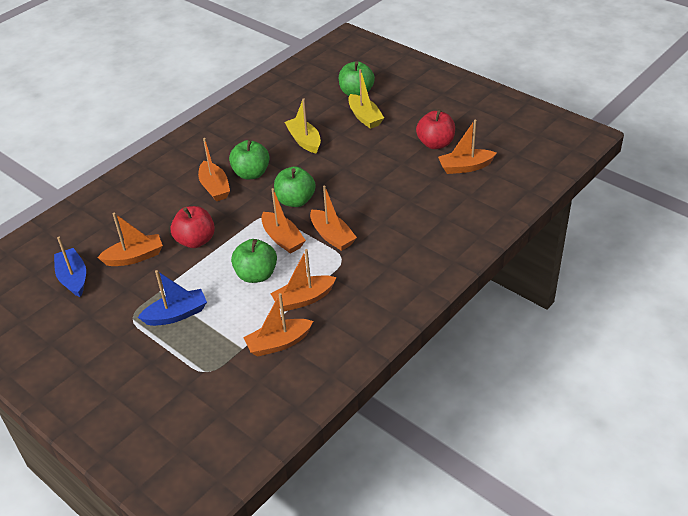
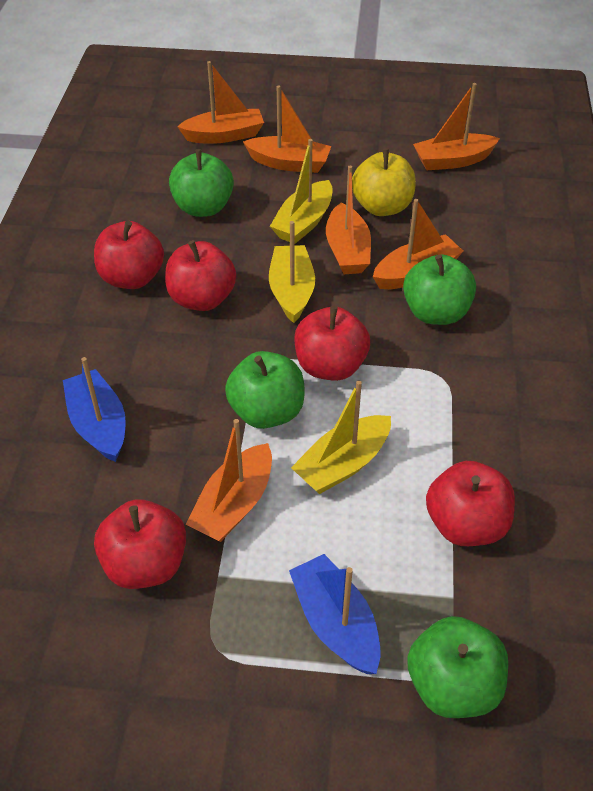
orange boat: 7 -> 6
red apple: 2 -> 5
yellow apple: 0 -> 1
yellow boat: 2 -> 3

